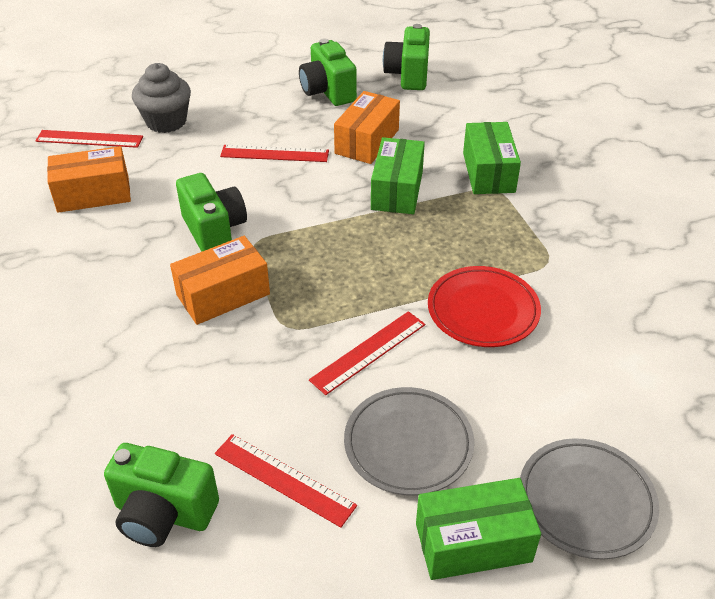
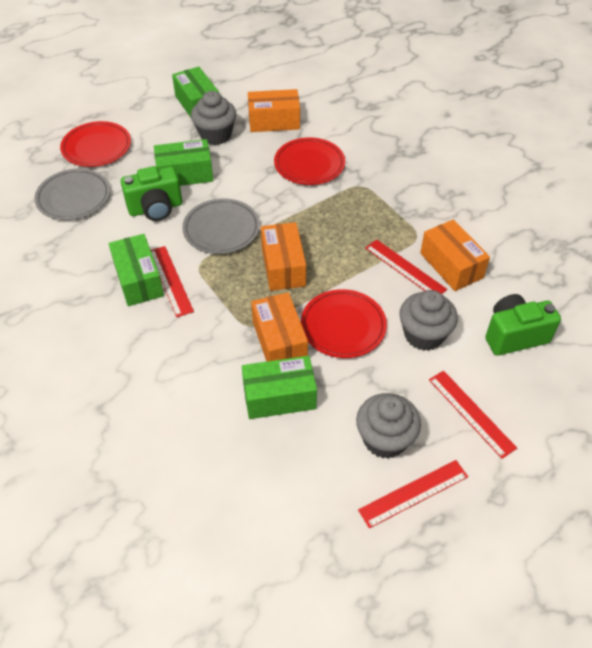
green box: 3 -> 4
green camera: 4 -> 2
grey cupcake: 1 -> 3
orange box: 3 -> 4
red plate: 1 -> 3

